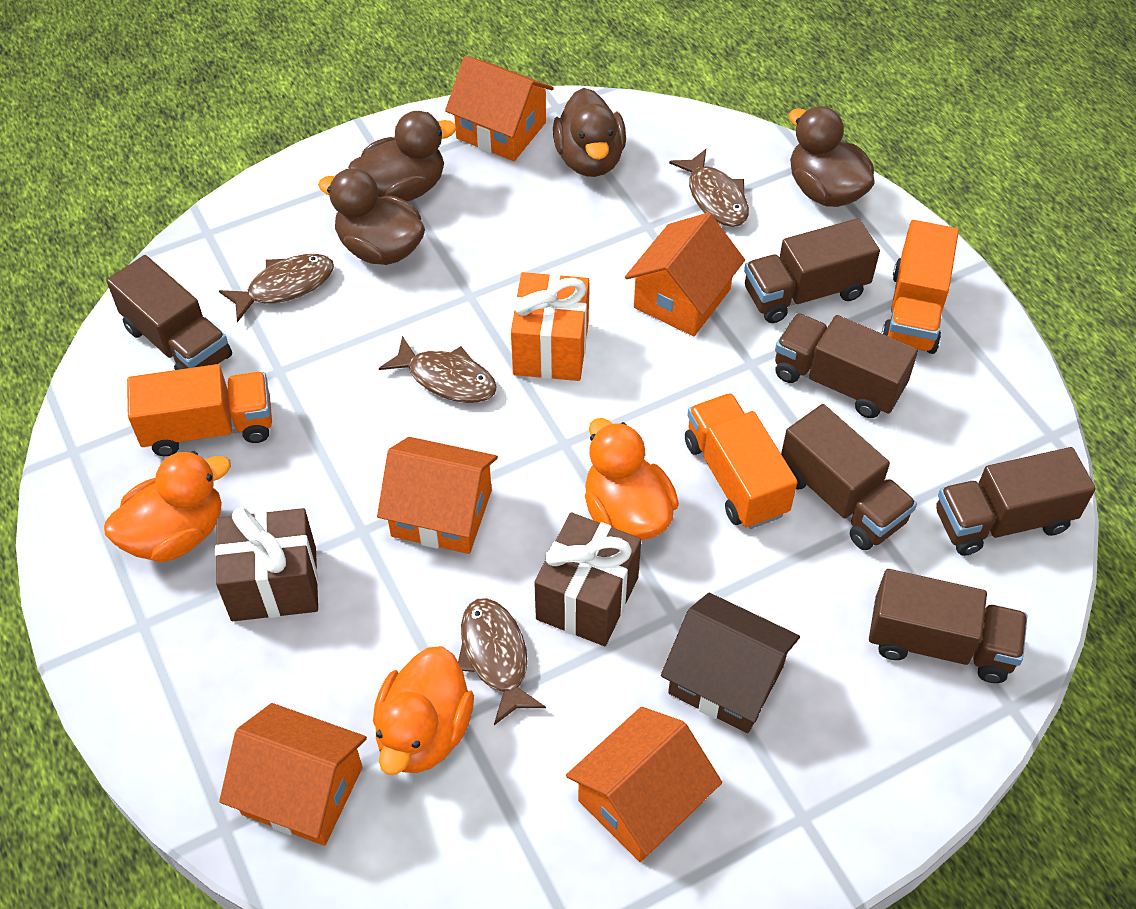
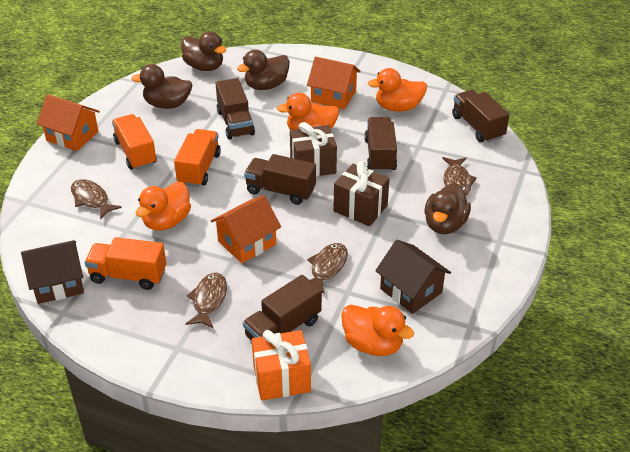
brown house: 1 -> 2
brown truck: 6 -> 5
orange duck: 3 -> 4
orange house: 5 -> 3

